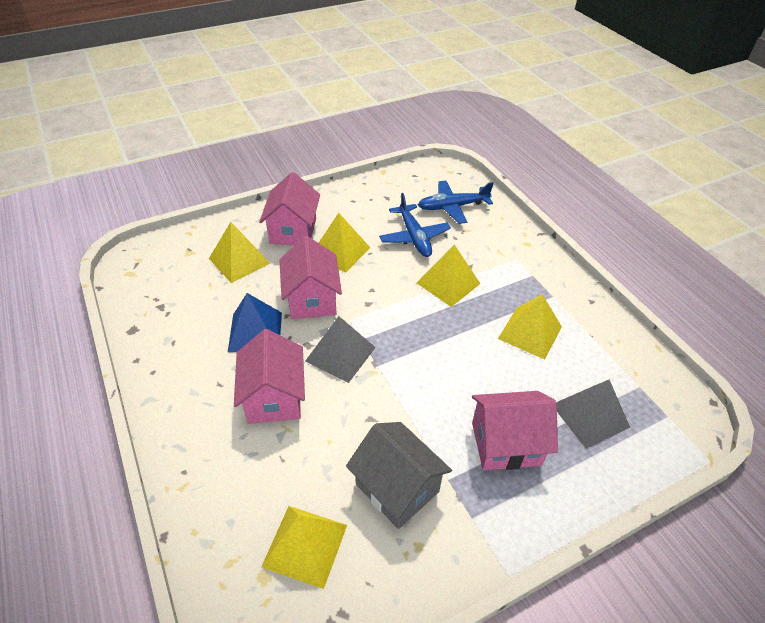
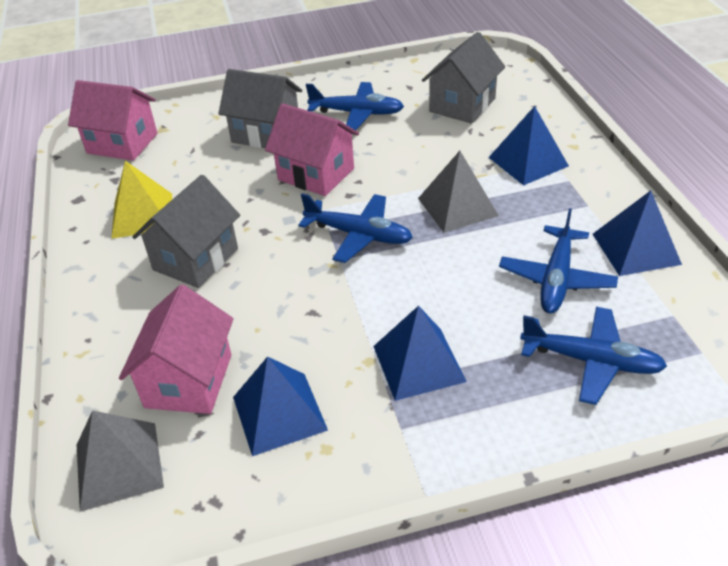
blue plane: 2 -> 4
blue pyramid: 1 -> 4
grey house: 1 -> 3
pink house: 4 -> 3
yellow pyramid: 5 -> 1

